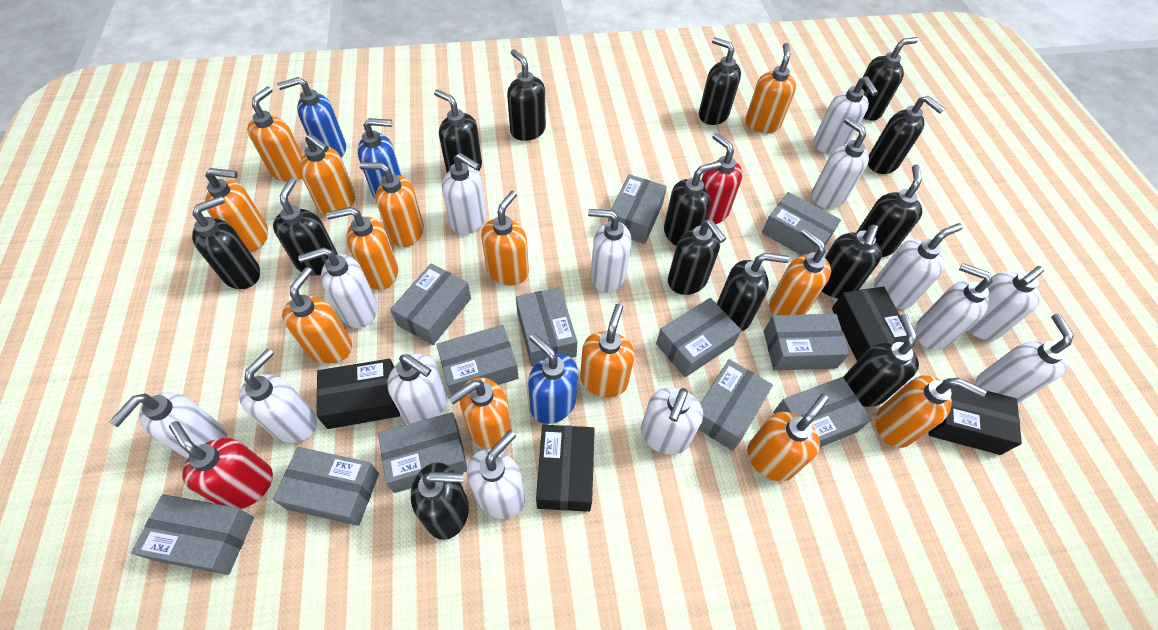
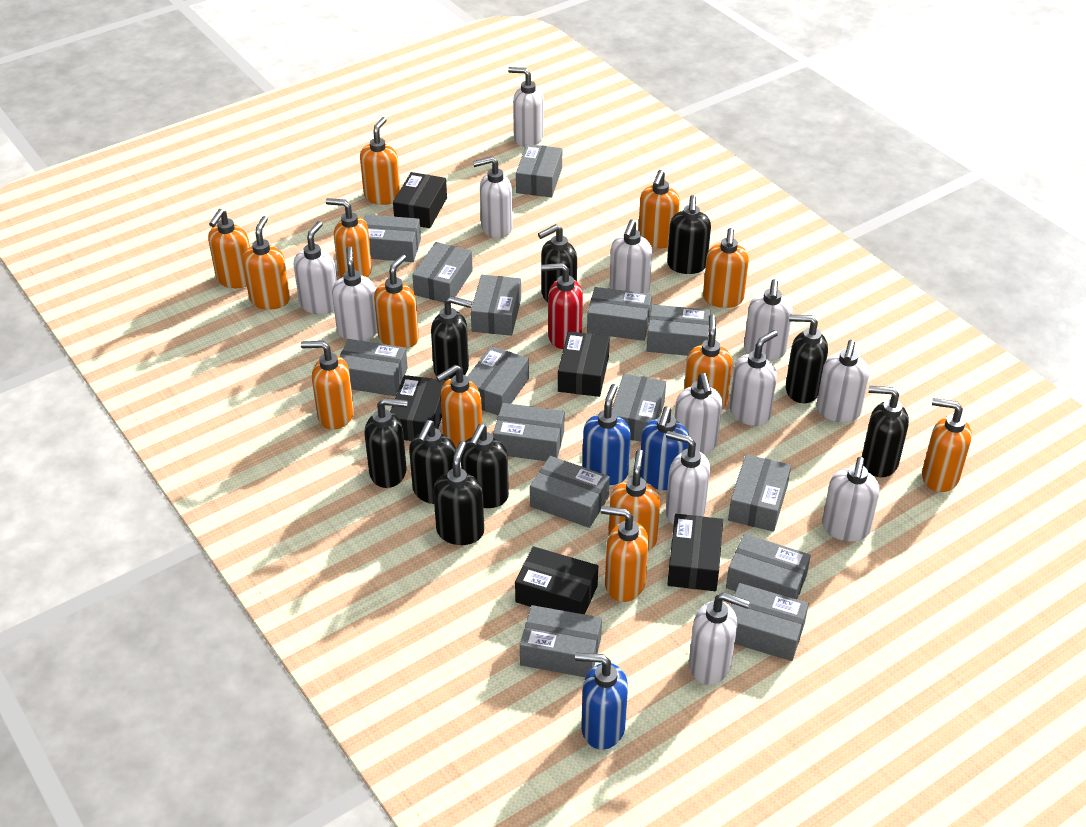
black box: 4 -> 5
black soap dispenser: 14 -> 9
grey box: 12 -> 15
red soap dispenser: 2 -> 1
white soap dispenser: 14 -> 12

